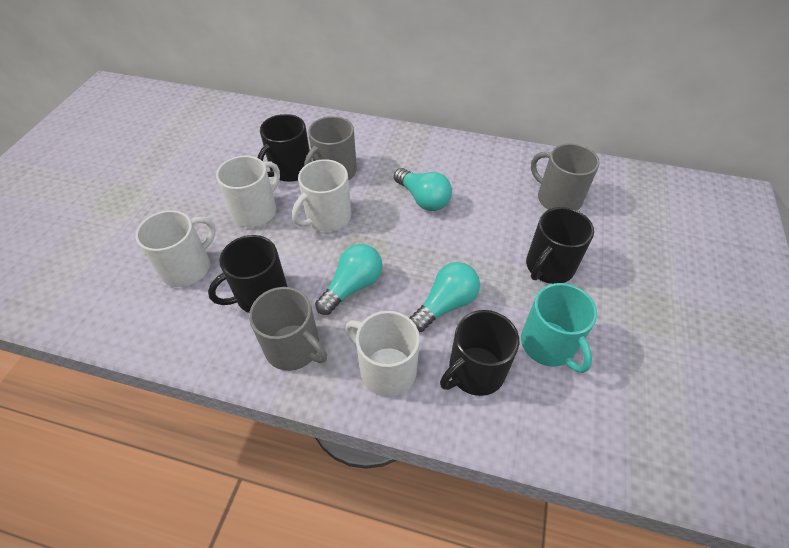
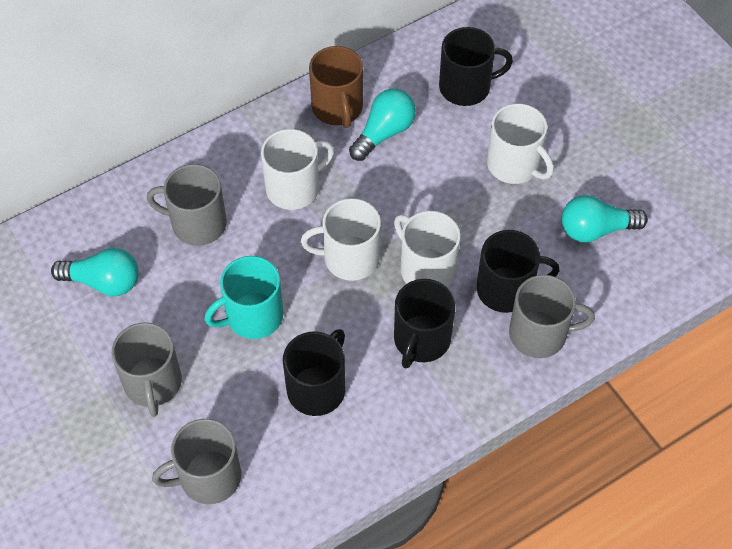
brown mug: 0 -> 1
grey mug: 3 -> 4

